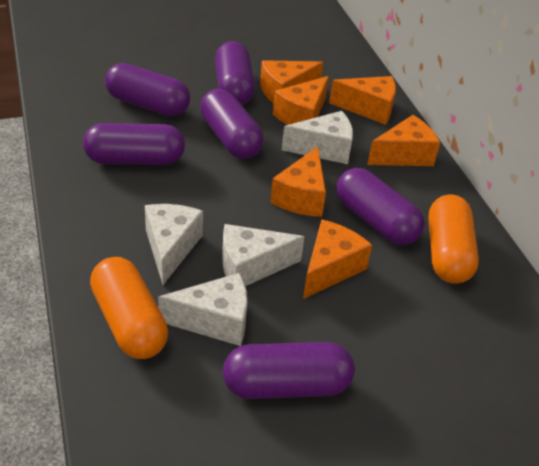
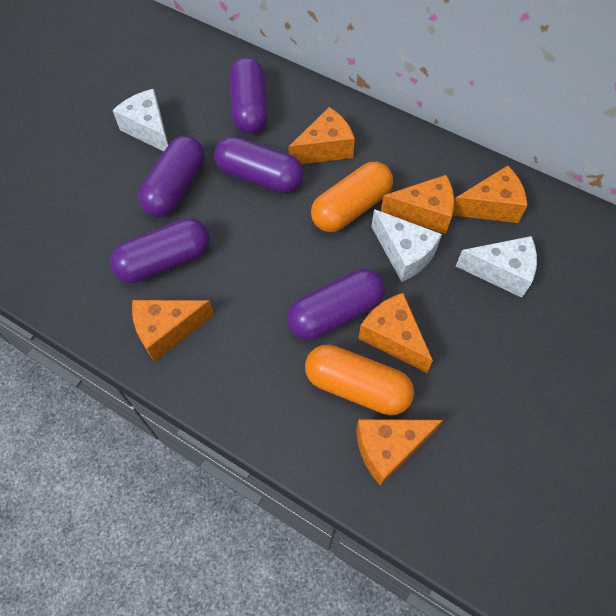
purple capsule: 6 -> 5
white cheese: 4 -> 3

